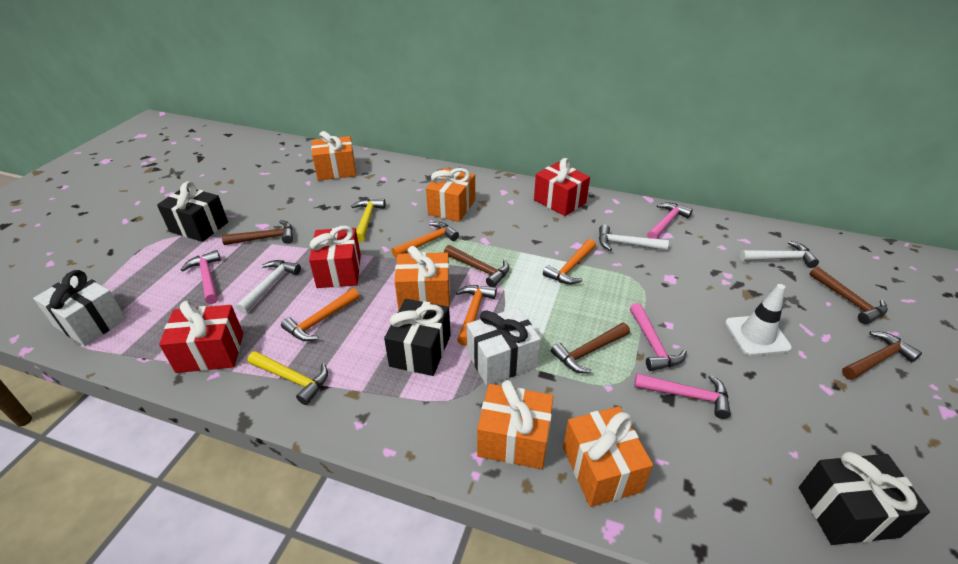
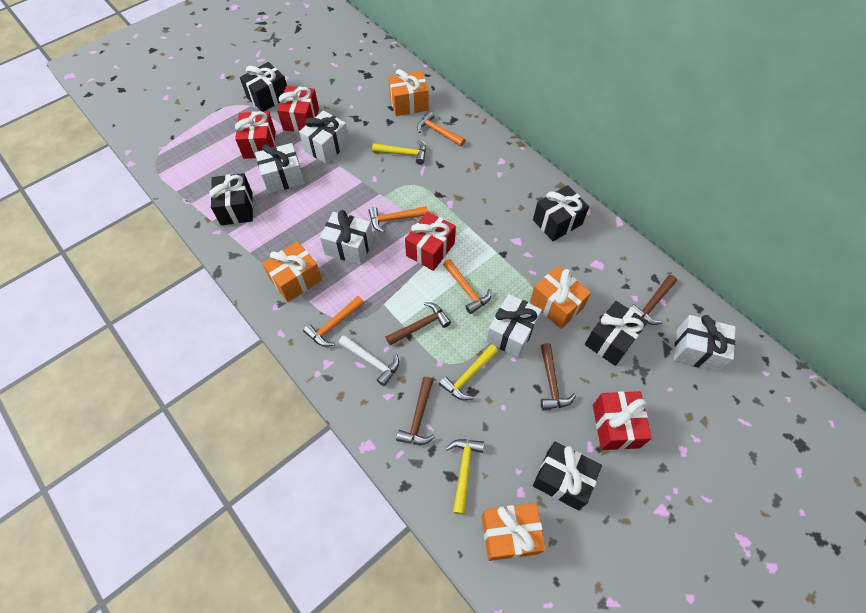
black gift: 3 -> 5
brown hammer: 5 -> 4
orange gift: 5 -> 4
pink hammer: 4 -> 0
red gift: 3 -> 4
white gift: 2 -> 5
white hammer: 3 -> 1
white traffic cone: 1 -> 0
yellow hammer: 2 -> 3

